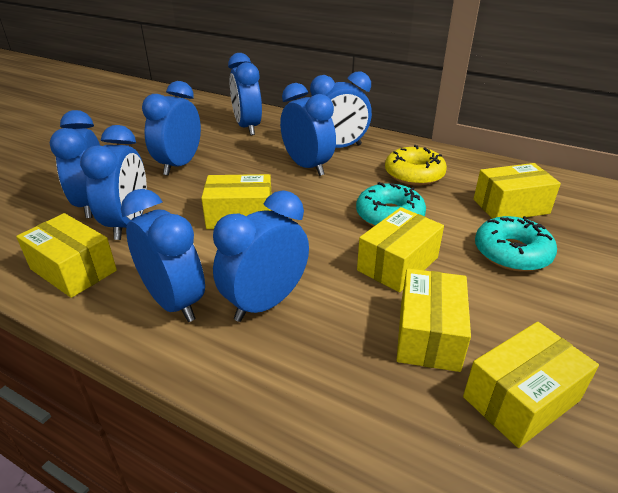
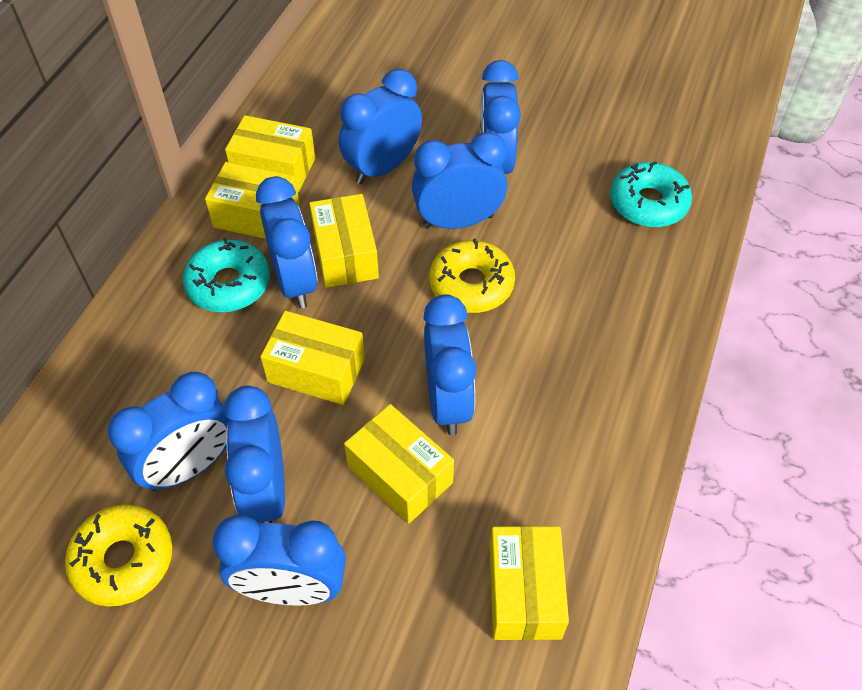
yellow donut: 1 -> 2

